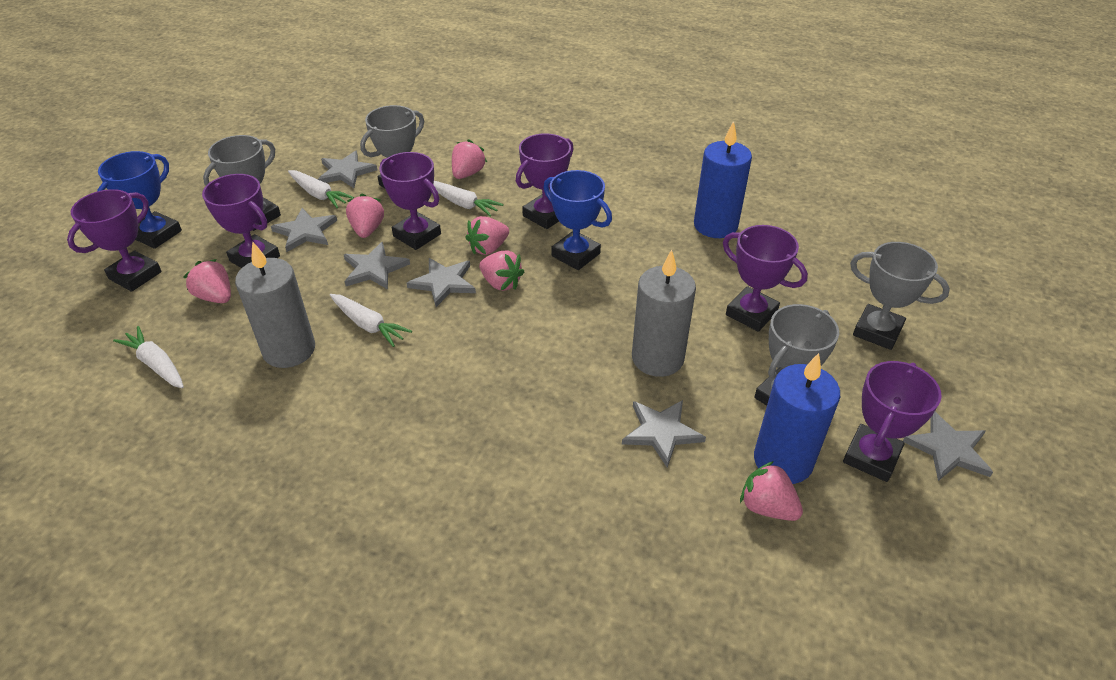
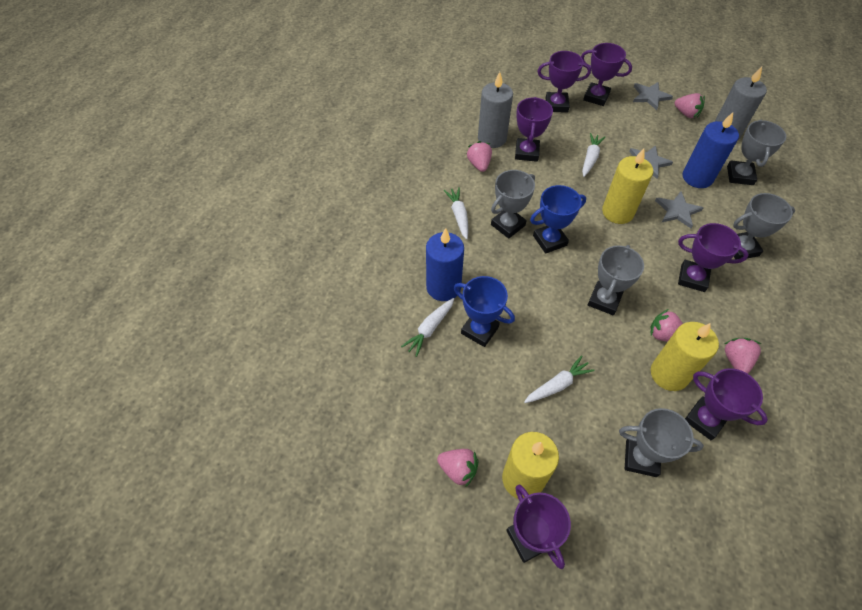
grey star: 6 -> 3
grey trophy: 4 -> 5
pink strawberry: 6 -> 5
yellow candle: 0 -> 3

